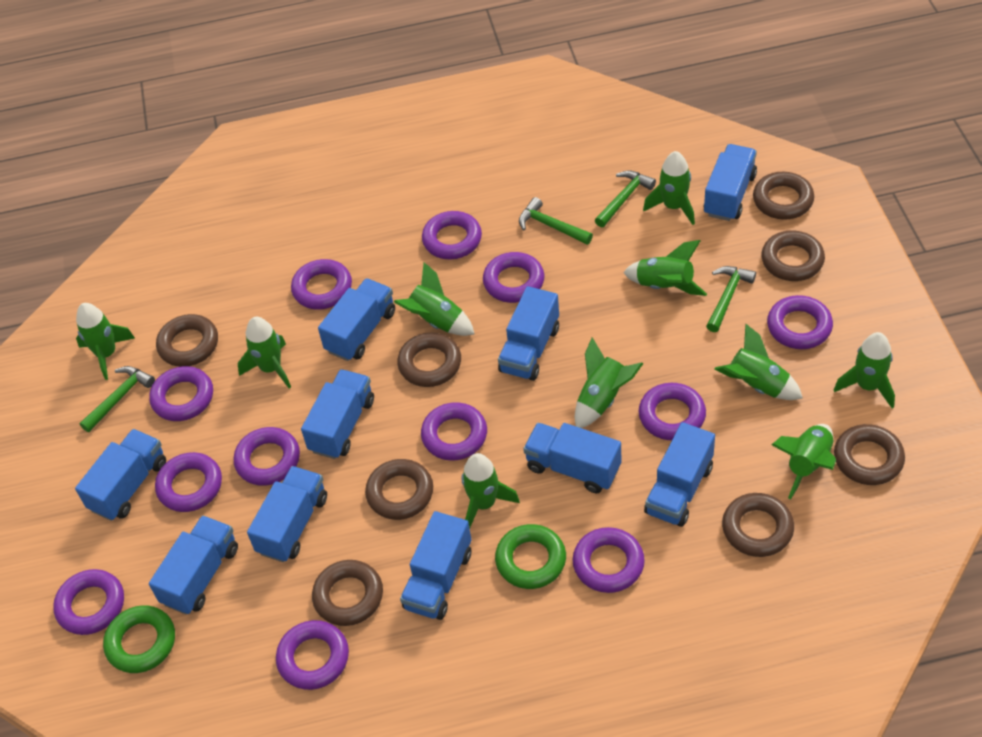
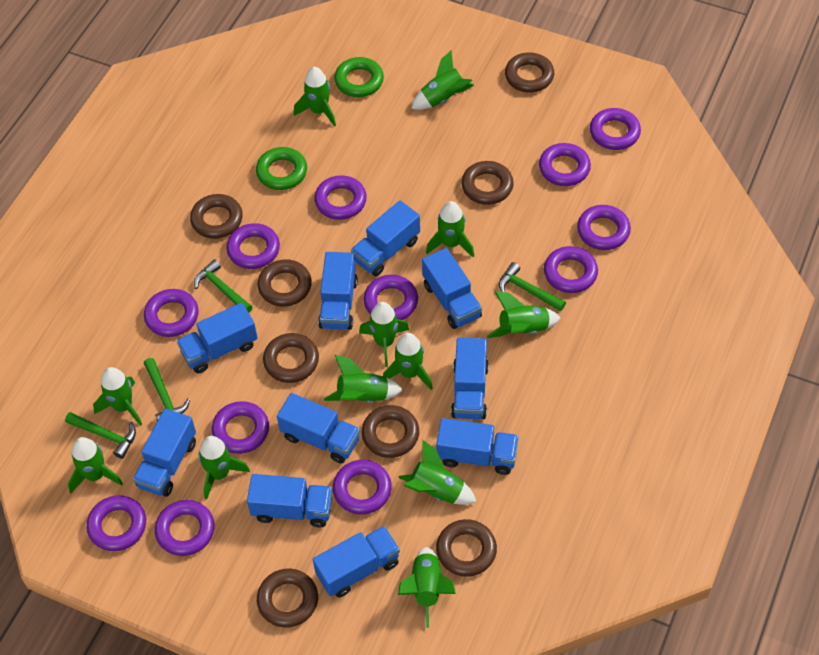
green rocket: 10 -> 12

